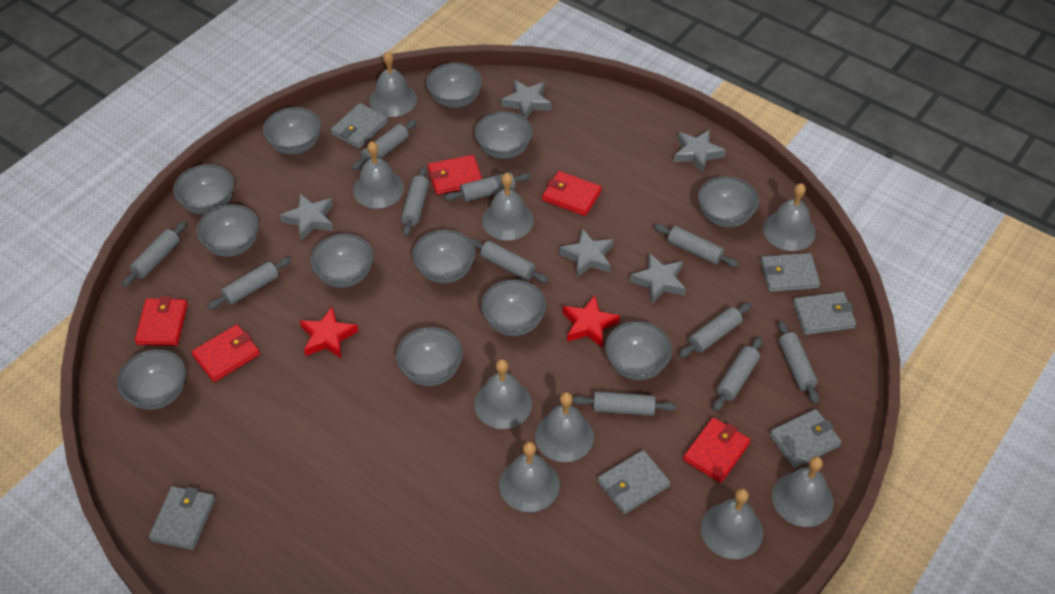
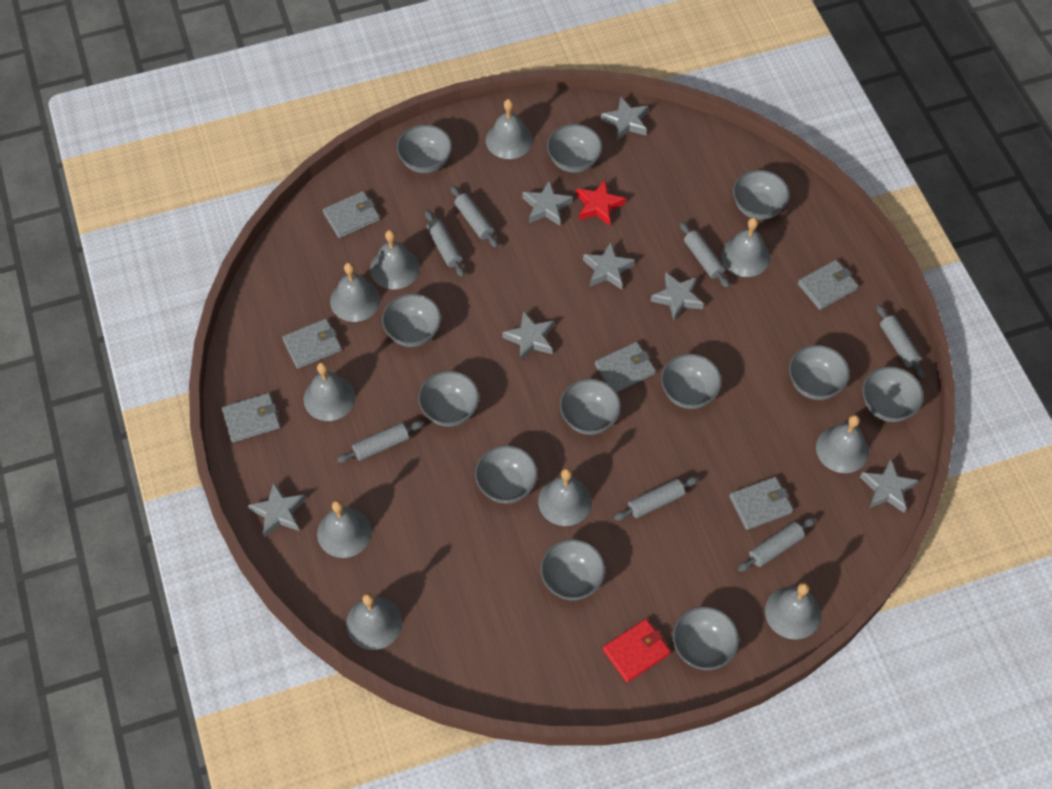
grey bell: 9 -> 10
grey rolling pin: 11 -> 7
grey star: 5 -> 7
red star: 2 -> 1
red wallet: 5 -> 1

